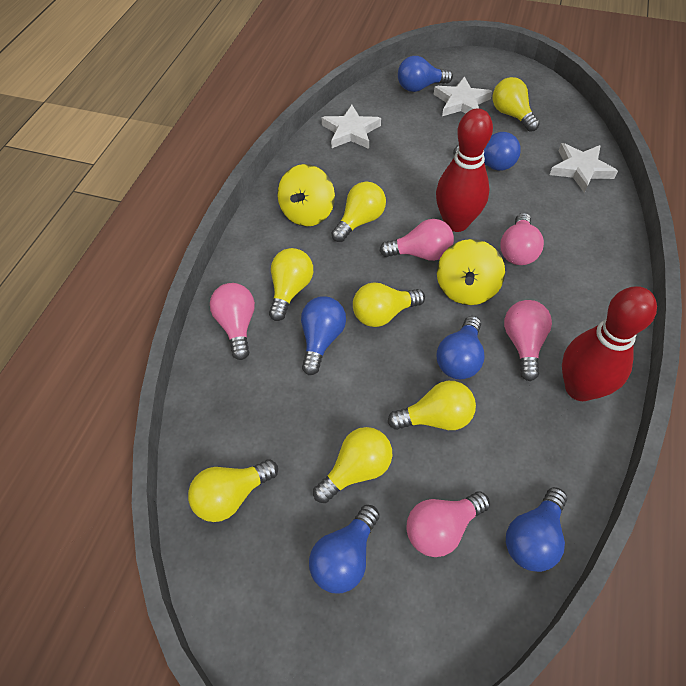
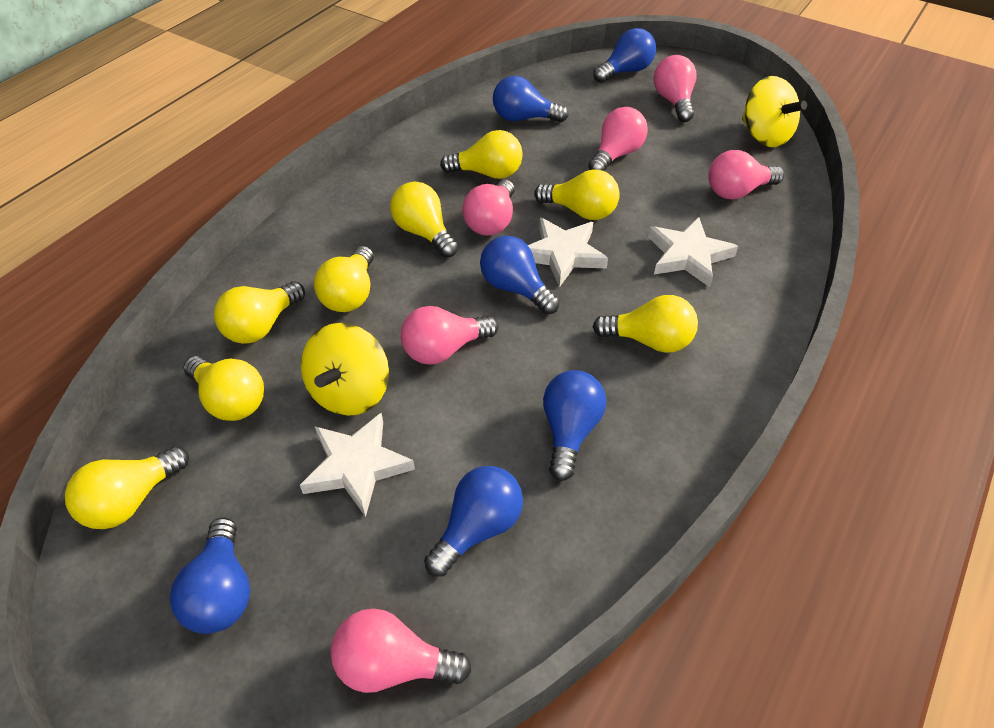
pink light bulb: 5 -> 6
red bowling pin: 2 -> 0
yellow light bulb: 7 -> 8

